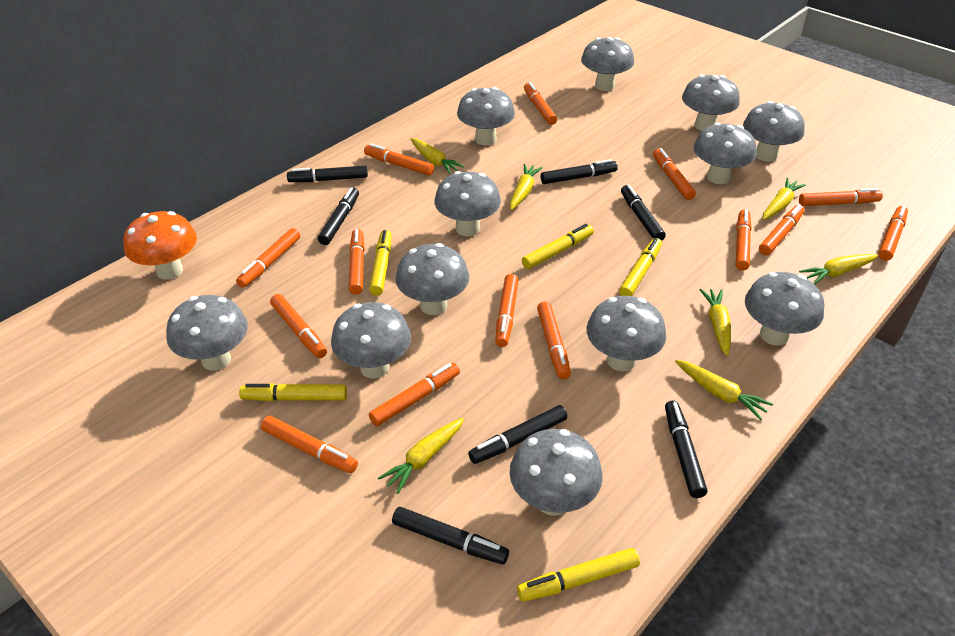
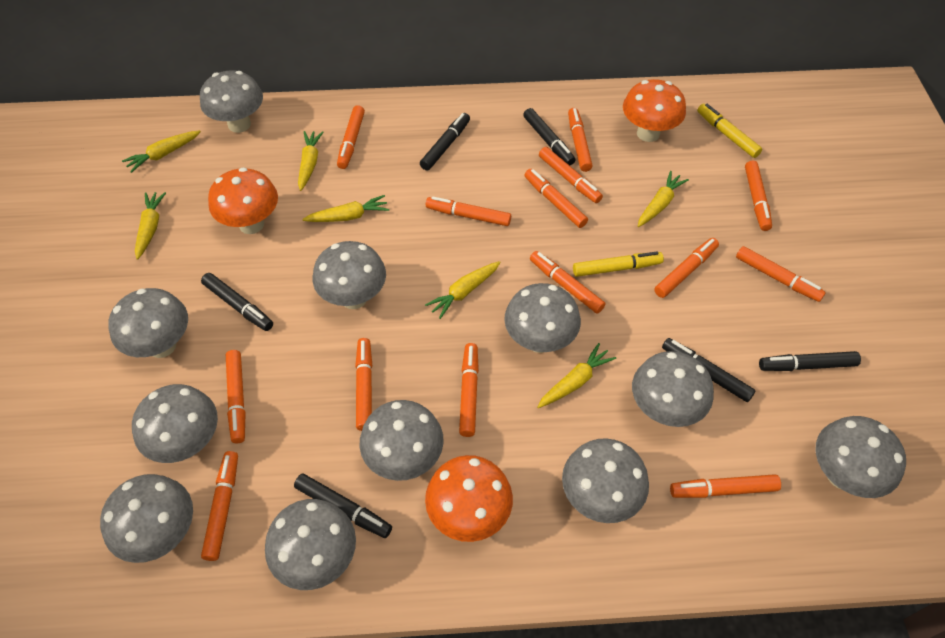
black marker: 7 -> 6
grey mushroom: 12 -> 11
orange mushroom: 1 -> 3
yellow marker: 5 -> 2

